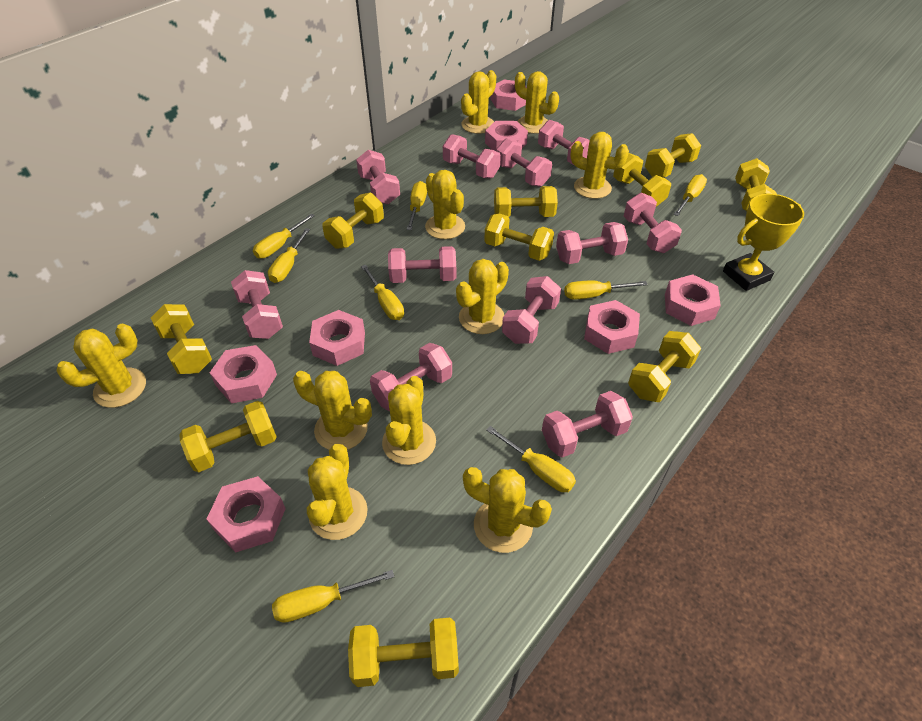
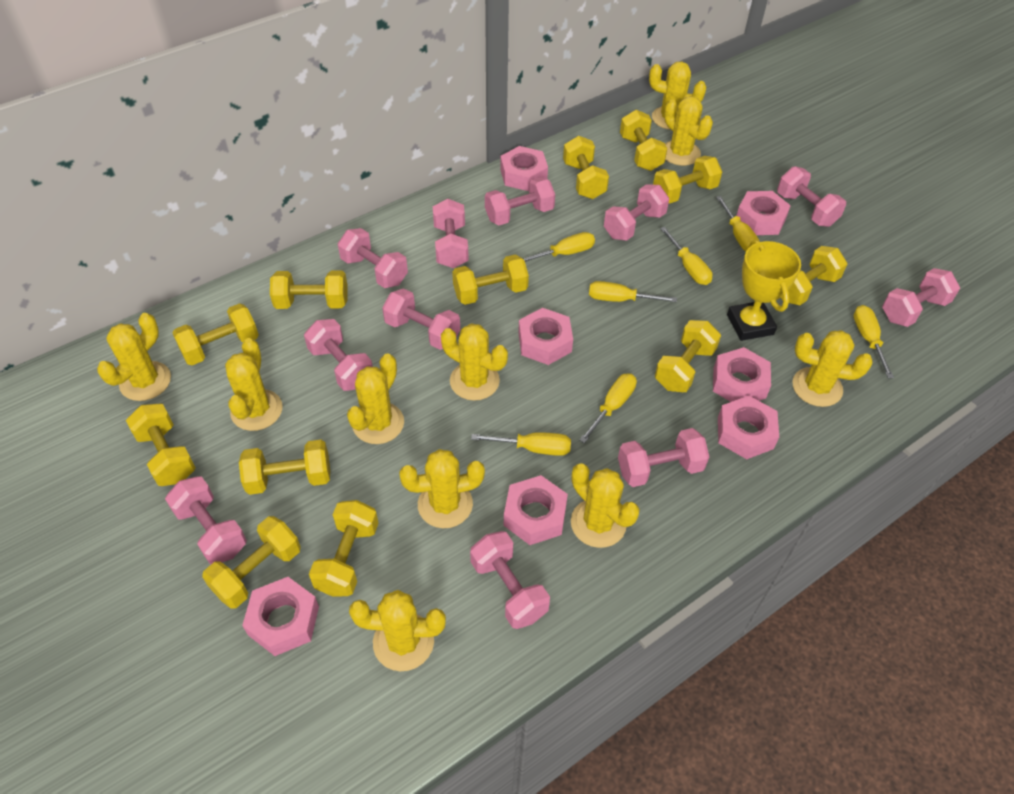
yellow dumbbell: 10 -> 12
yellow screwdriver: 8 -> 7

